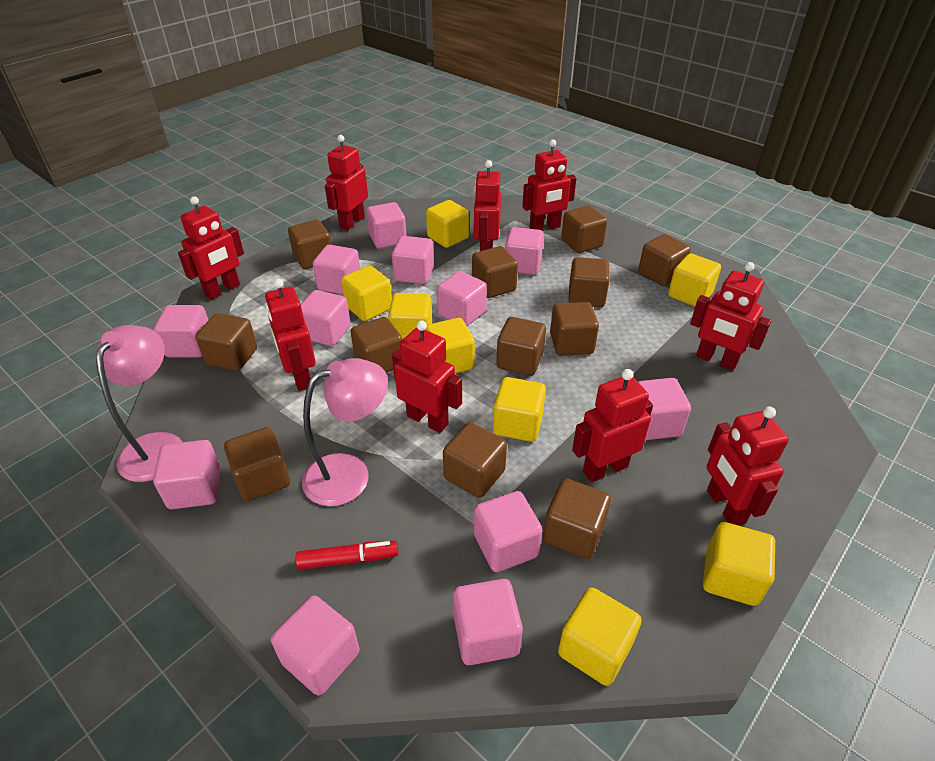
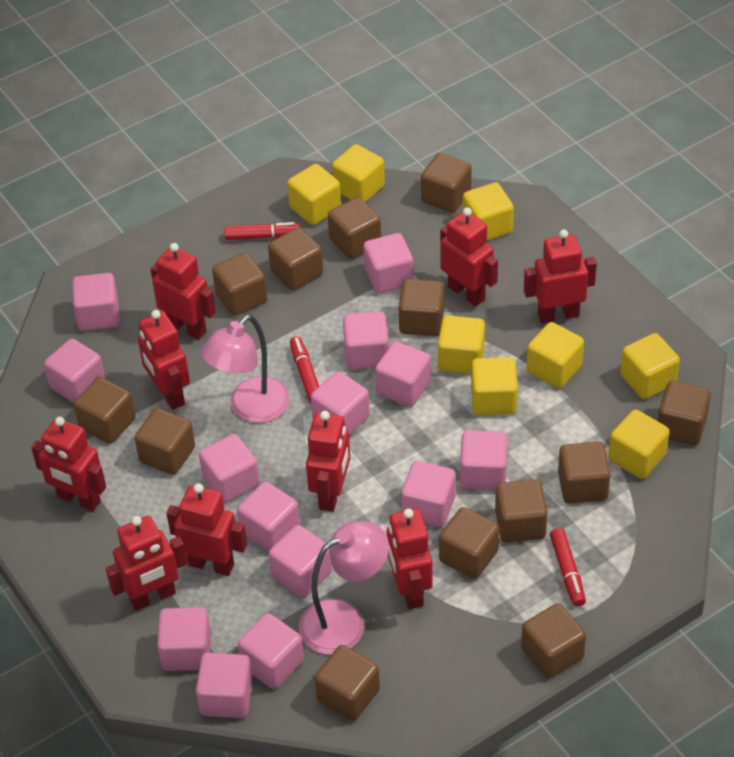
brown cube: 12 -> 13
pink cube: 12 -> 14
red marker: 1 -> 3

